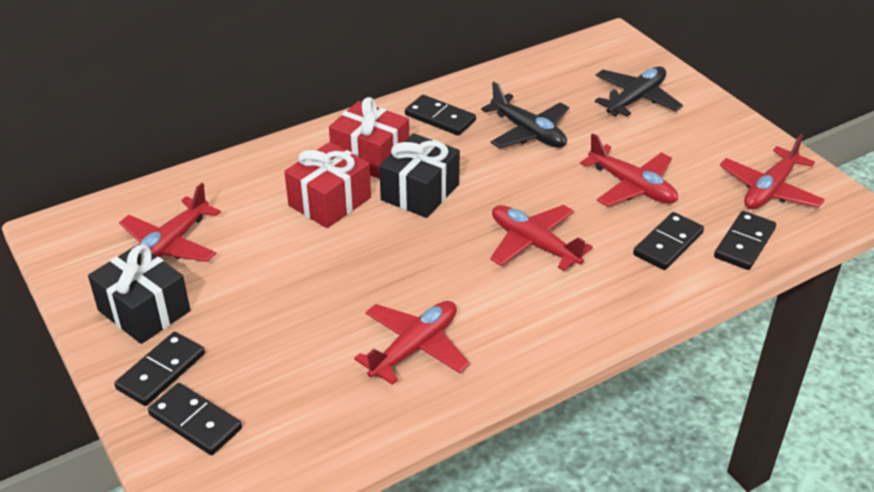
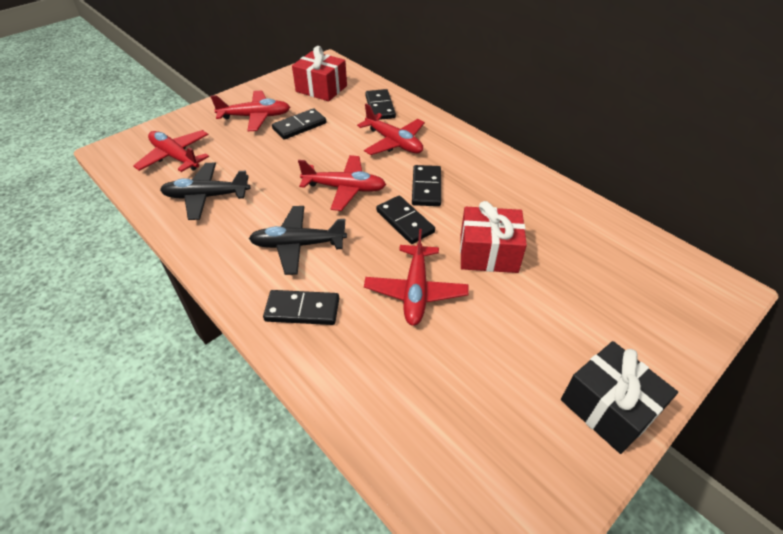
black gift: 2 -> 1

